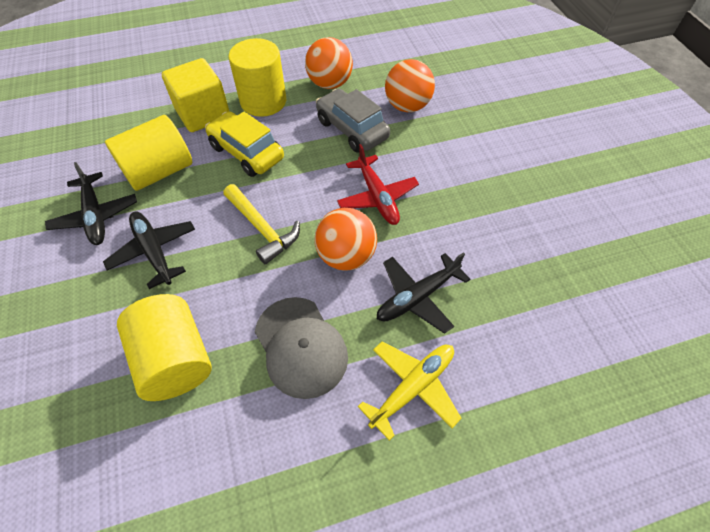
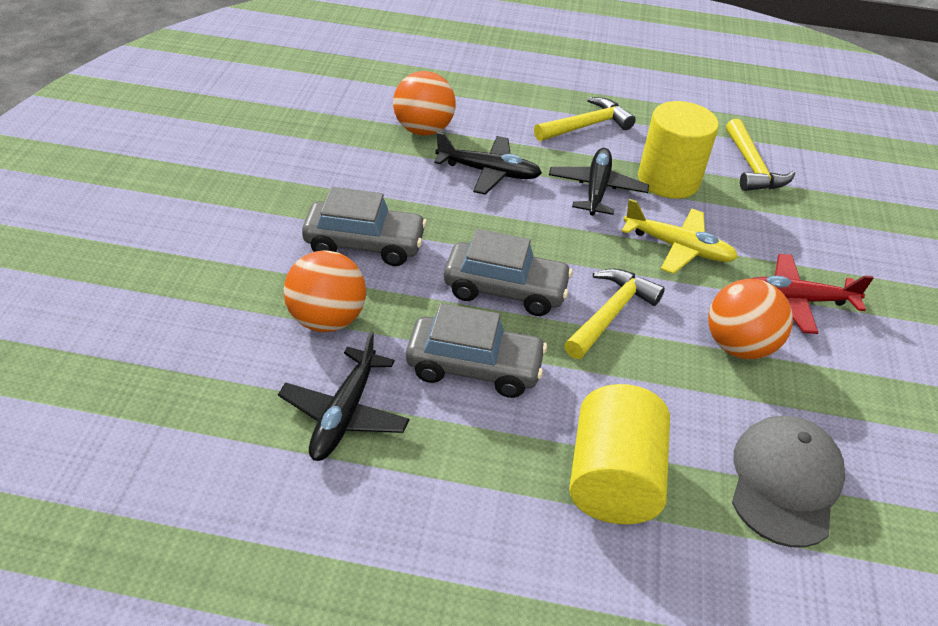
grey car: 1 -> 3
yellow car: 1 -> 0
yellow cube: 1 -> 0
yellow cylinder: 3 -> 2
yellow hammer: 1 -> 3

